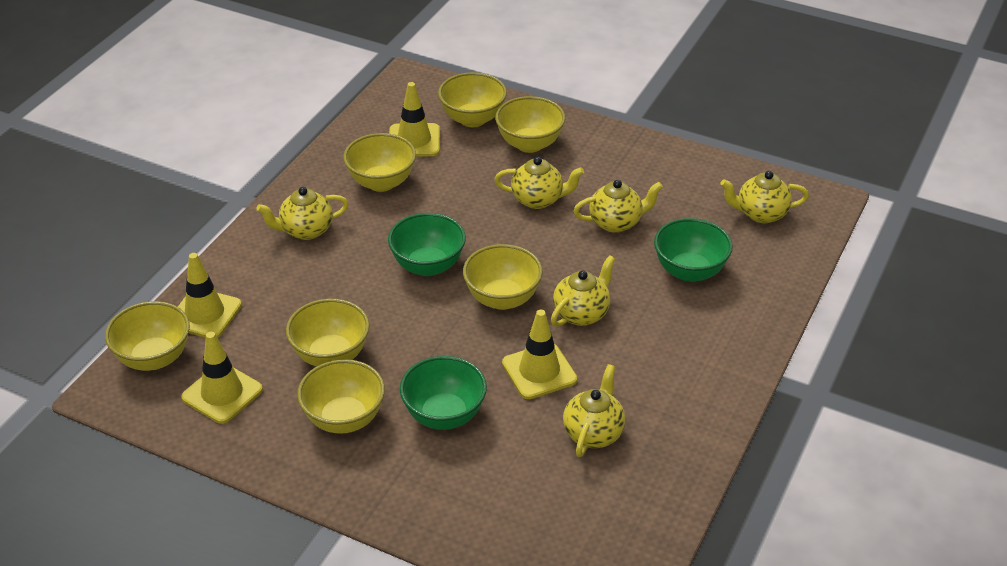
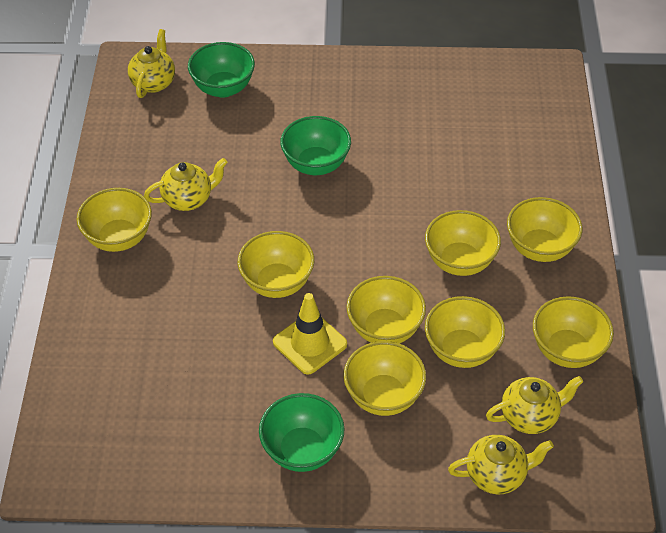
yellow bowl: 7 -> 8
yellow teapot: 6 -> 4
yellow traffic cone: 4 -> 1

